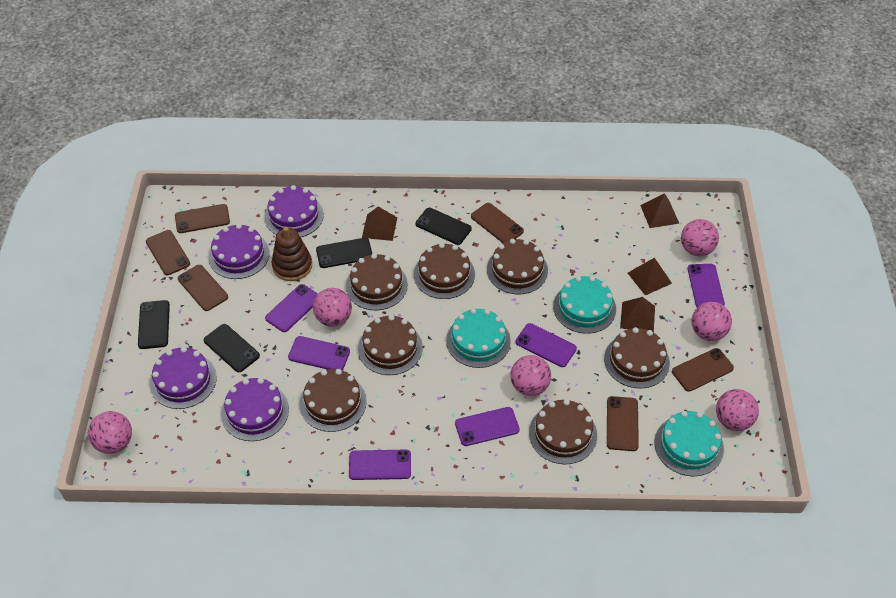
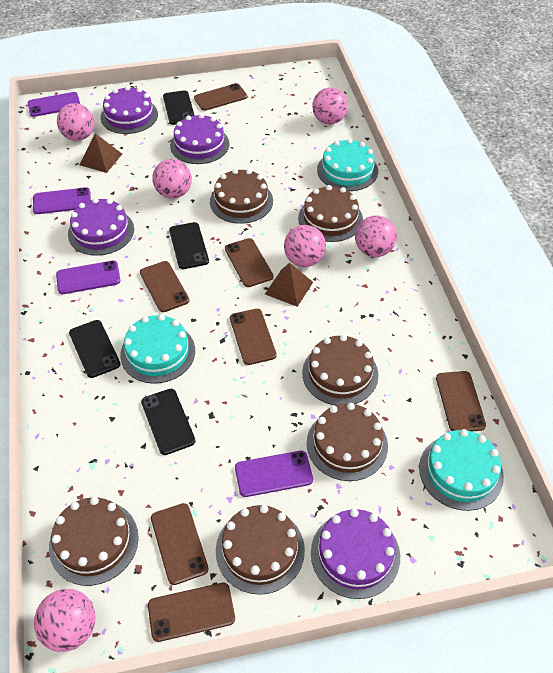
brown cake: 7 -> 6
brown phone: 6 -> 7
brown pyramid: 4 -> 2
brown stacking toy: 1 -> 0
purple phone: 6 -> 4

